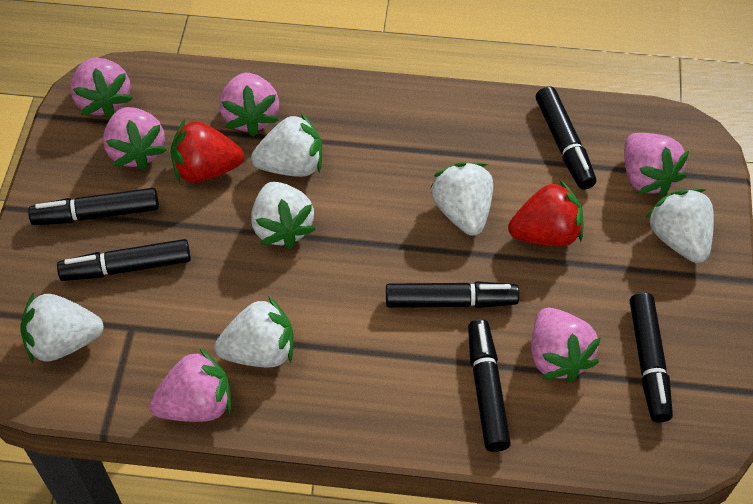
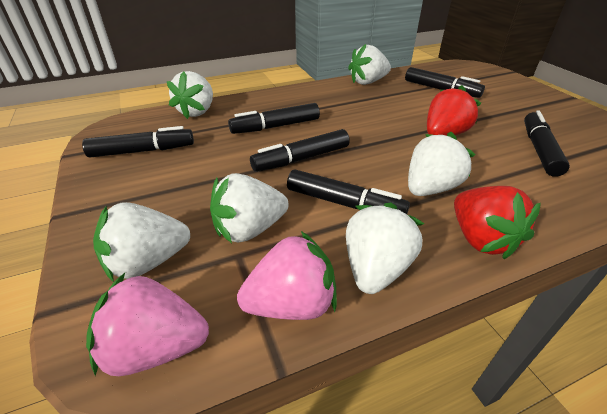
pink strawberry: 6 -> 2

